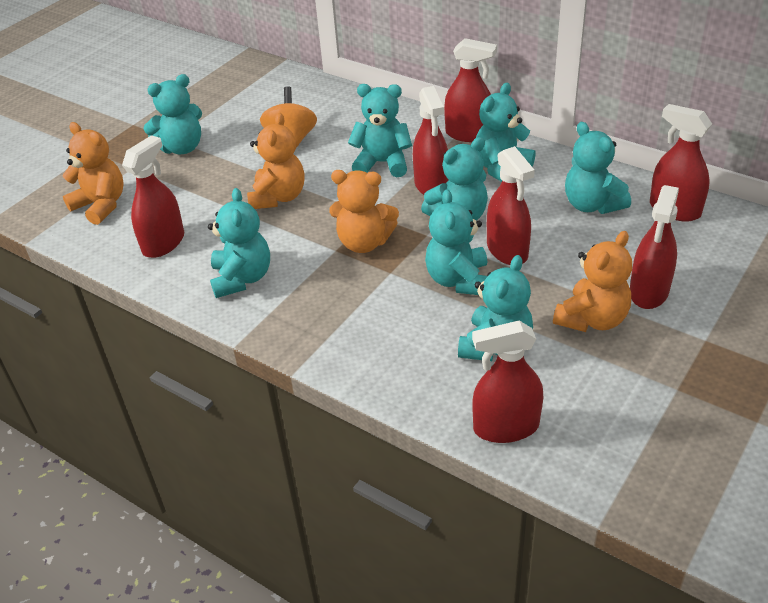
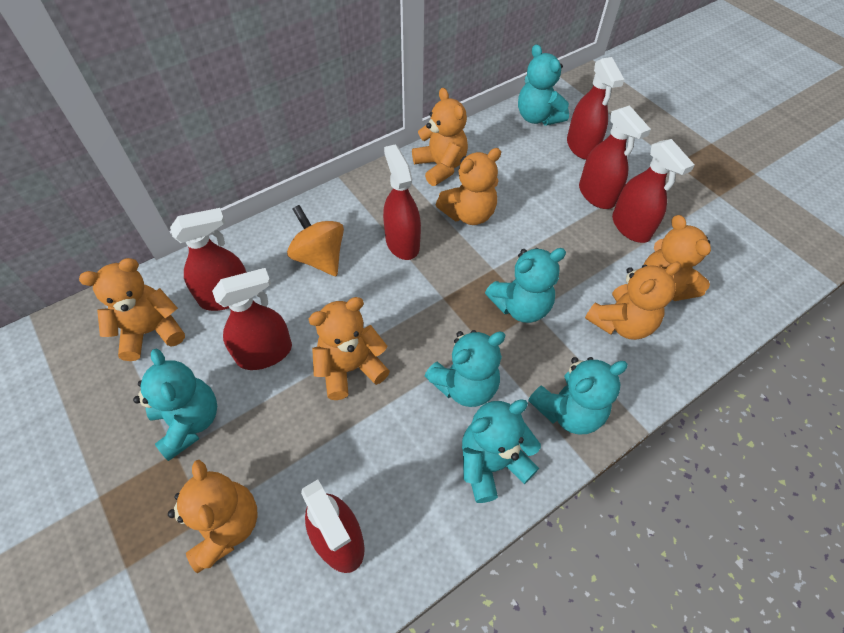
orange teddy bear: 4 -> 7
turquoise teddy bear: 8 -> 6

